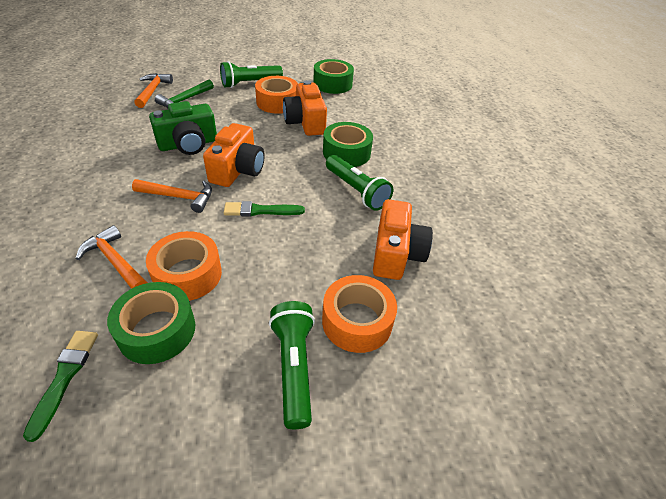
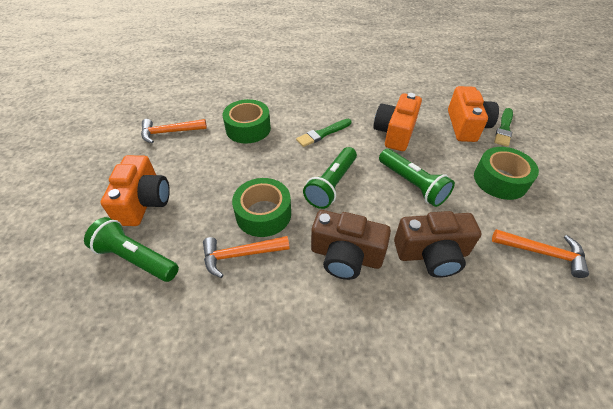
brown camera: 0 -> 2
green camera: 1 -> 0
green hammer: 1 -> 0
orange tape: 3 -> 0

